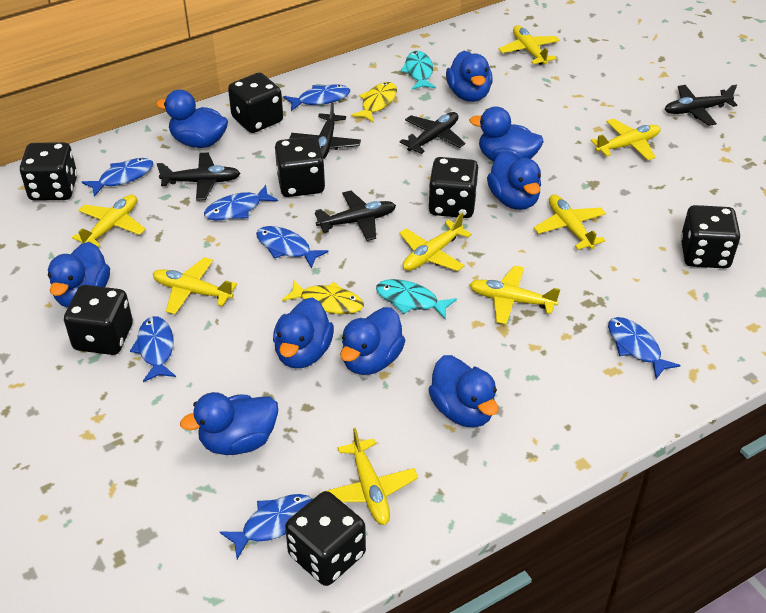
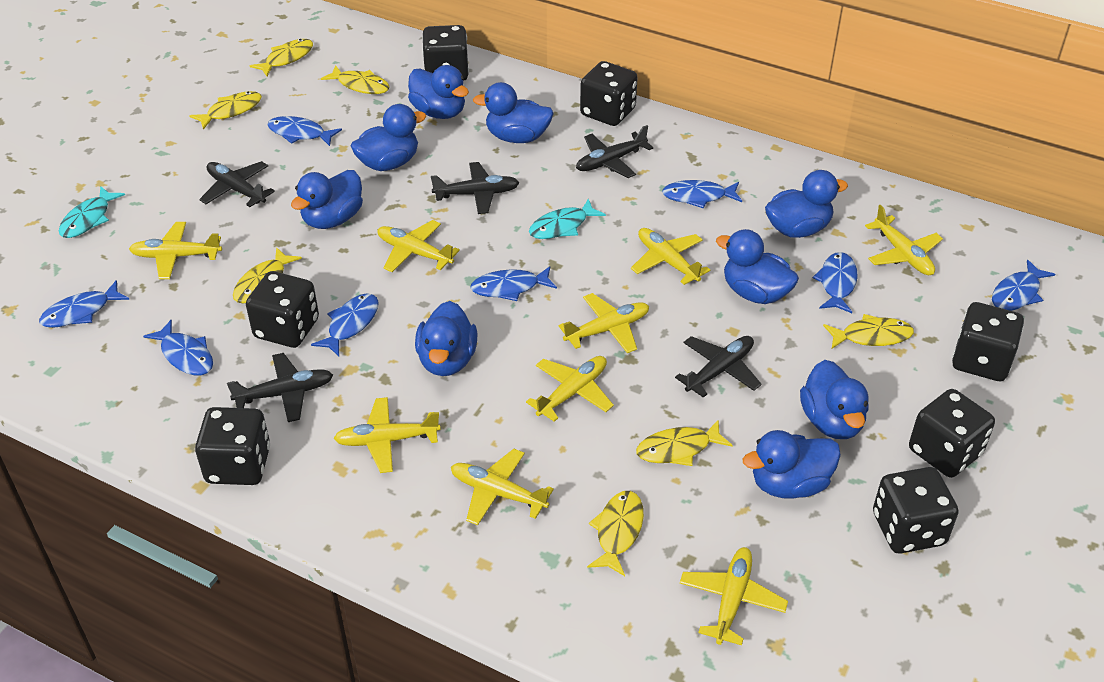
blue fish: 7 -> 8
yellow fish: 2 -> 7
yellow plane: 8 -> 9

